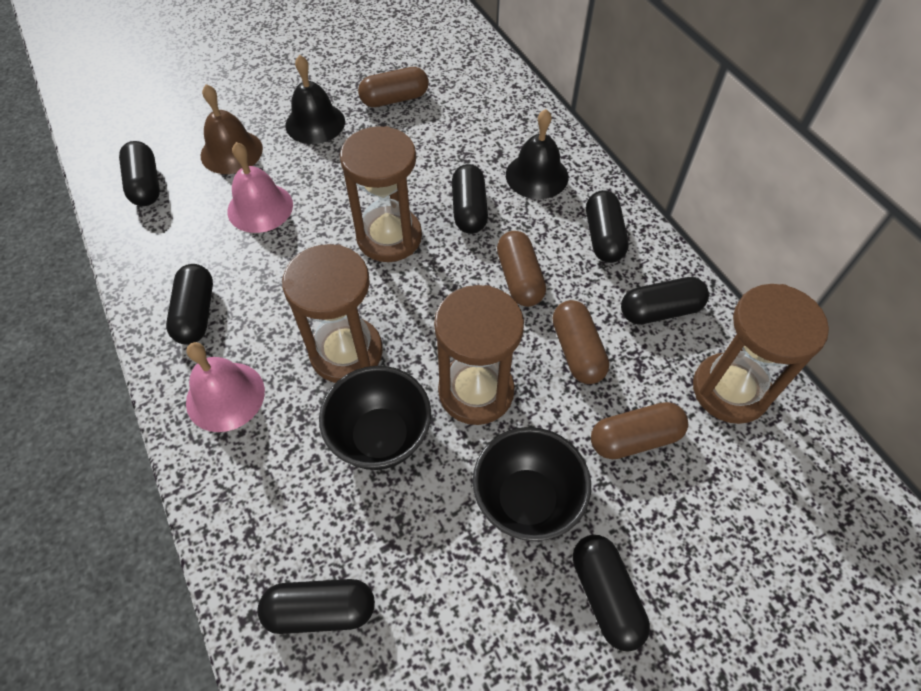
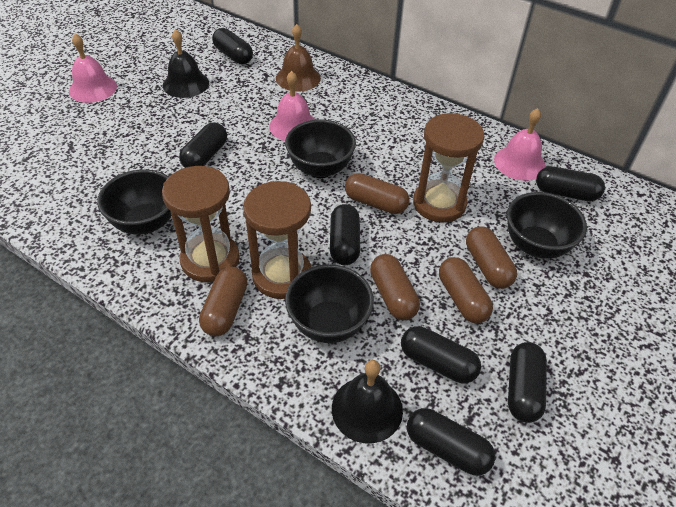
black bowl: 2 -> 4
brown capsule: 4 -> 5
brown hourglass: 4 -> 3
pink bell: 2 -> 3

